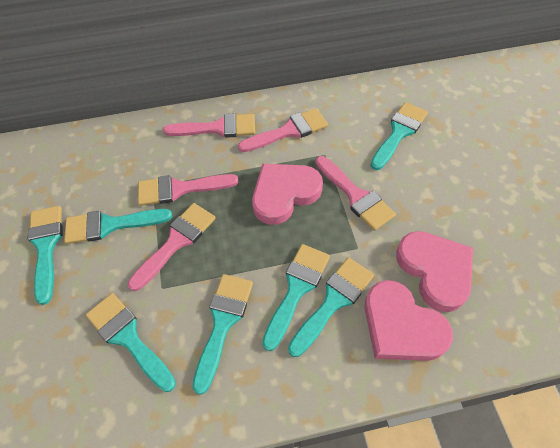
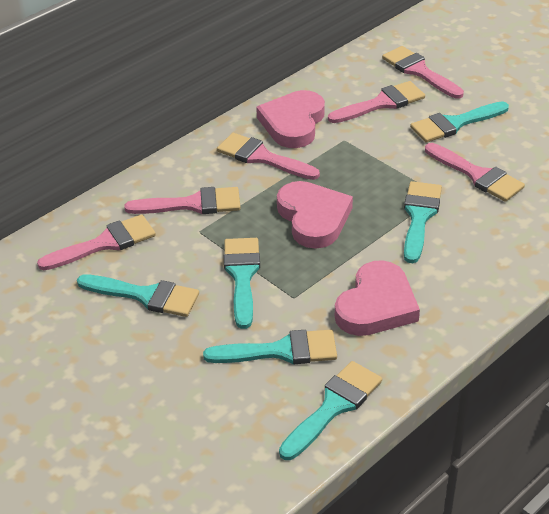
pink brush: 5 -> 6
turquoise brush: 7 -> 6

